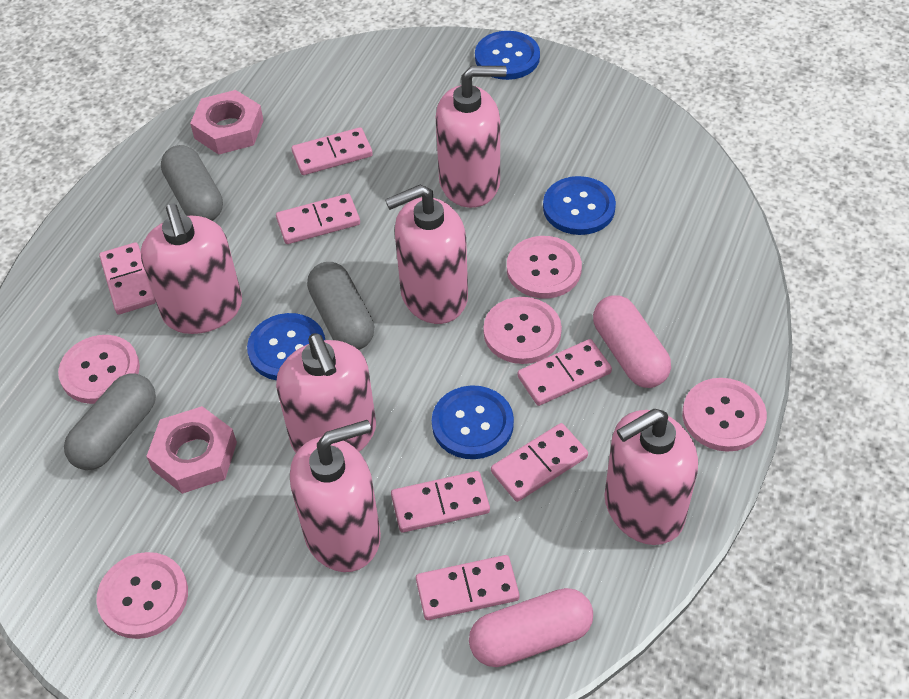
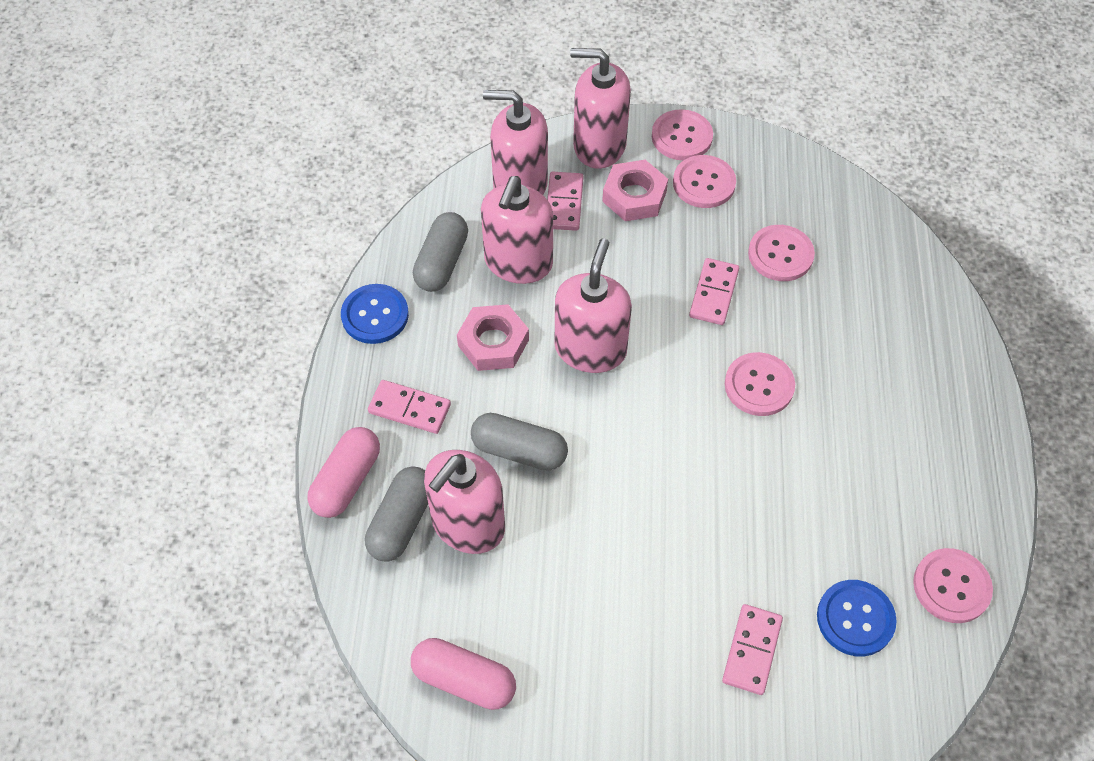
blue button: 4 -> 2
pink domino: 7 -> 4
pink soap dispenser: 6 -> 5

